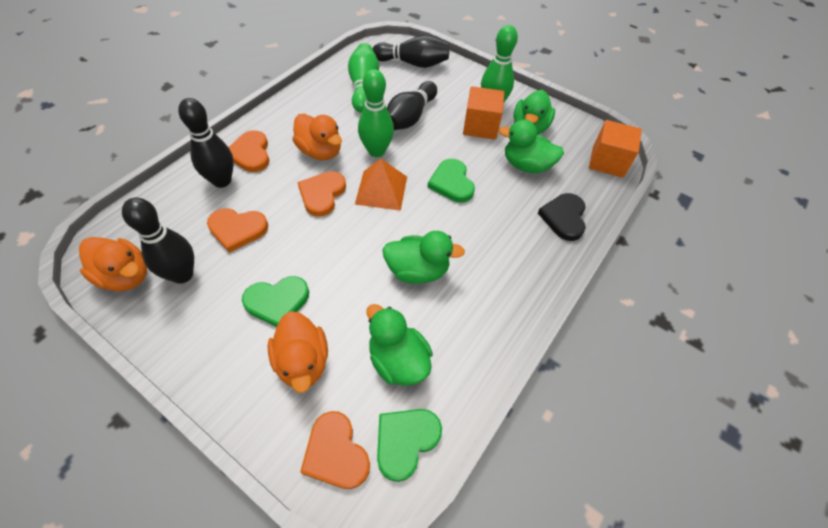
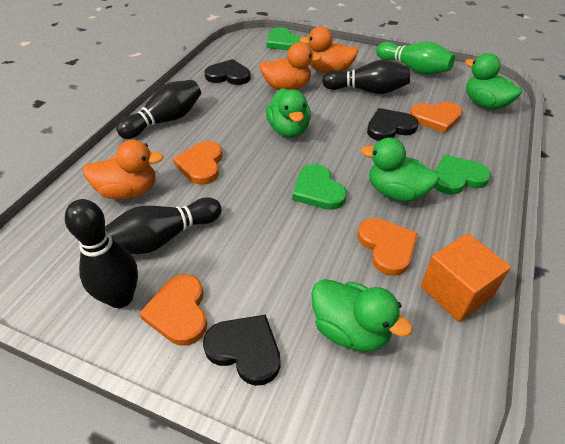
black heart: 1 -> 3
green bowling pin: 3 -> 1
orange cube: 2 -> 1
orange pyramid: 1 -> 0

